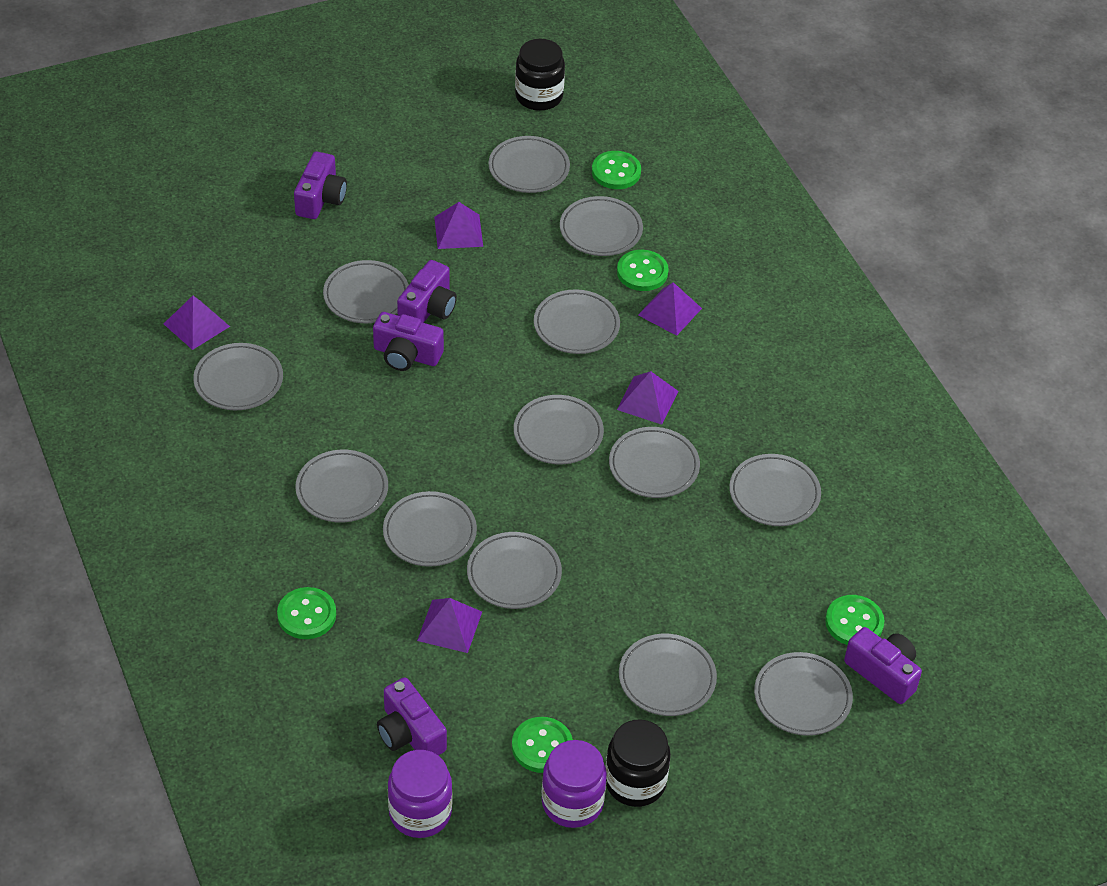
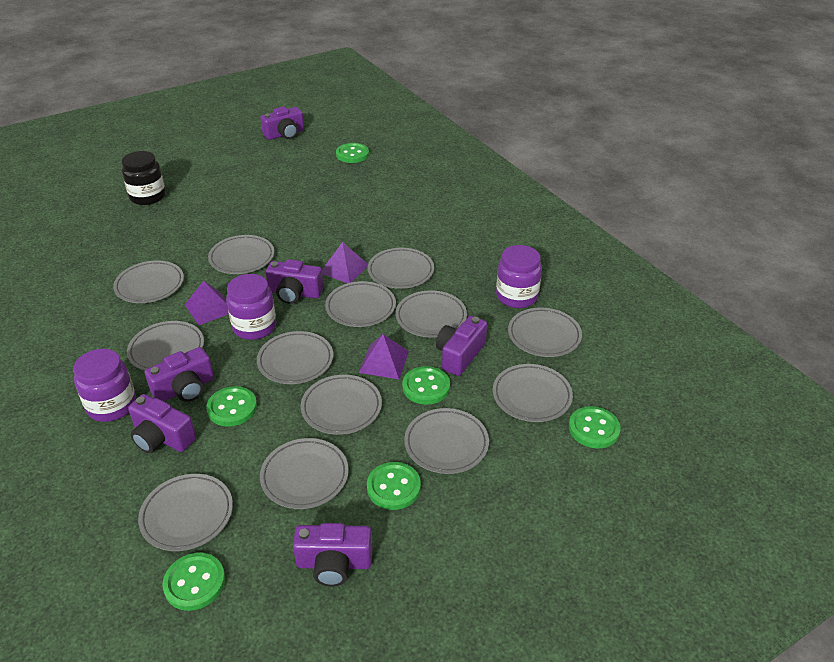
black jar: 2 -> 1
green button: 5 -> 6
purple camera: 5 -> 6
purple jar: 2 -> 3
purple pyramid: 5 -> 3

